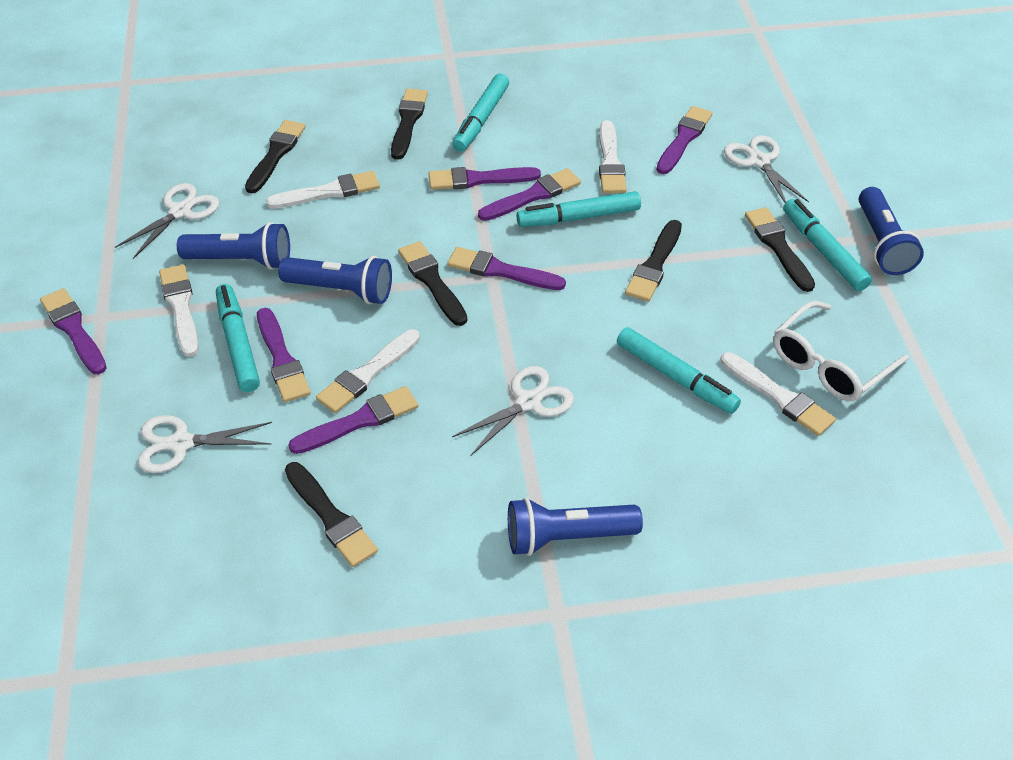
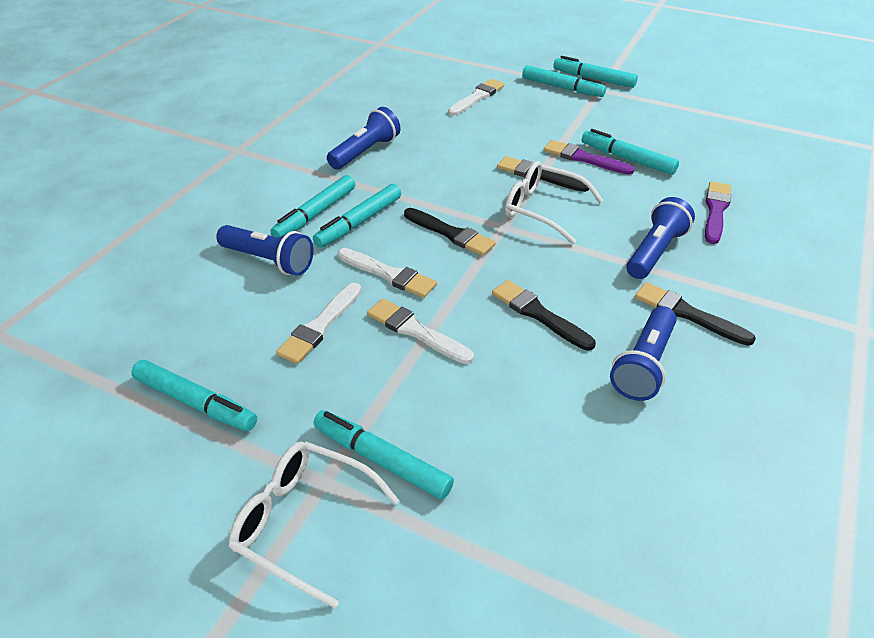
black brush: 6 -> 4
purple brush: 7 -> 2
turquoise marker: 5 -> 7
white brush: 5 -> 4
white glasses: 1 -> 2
white scissors: 4 -> 0

